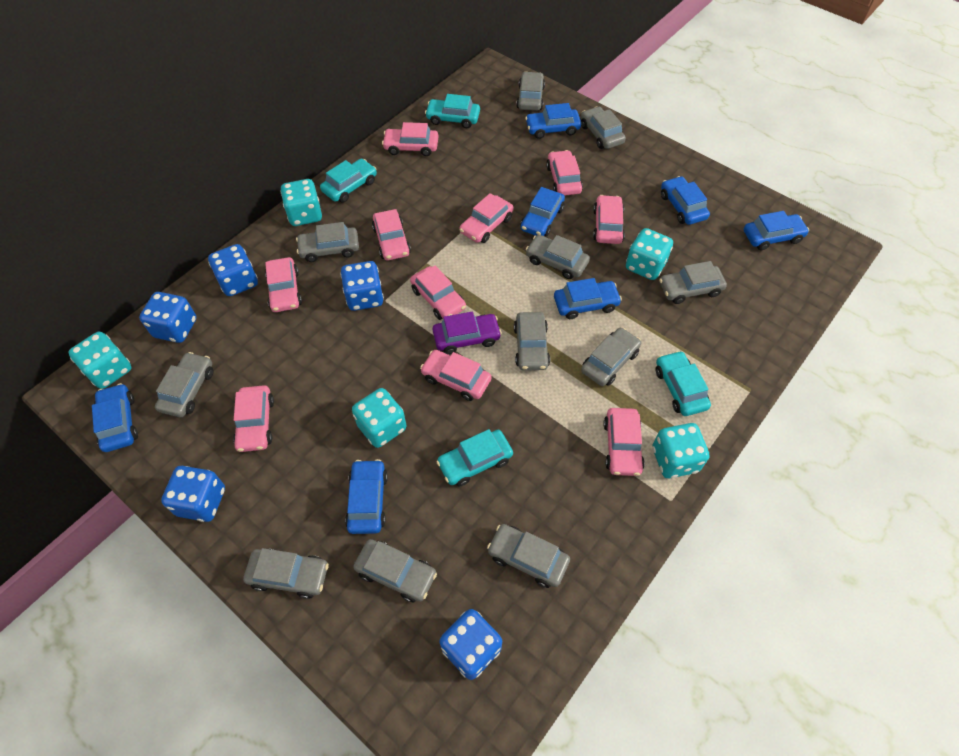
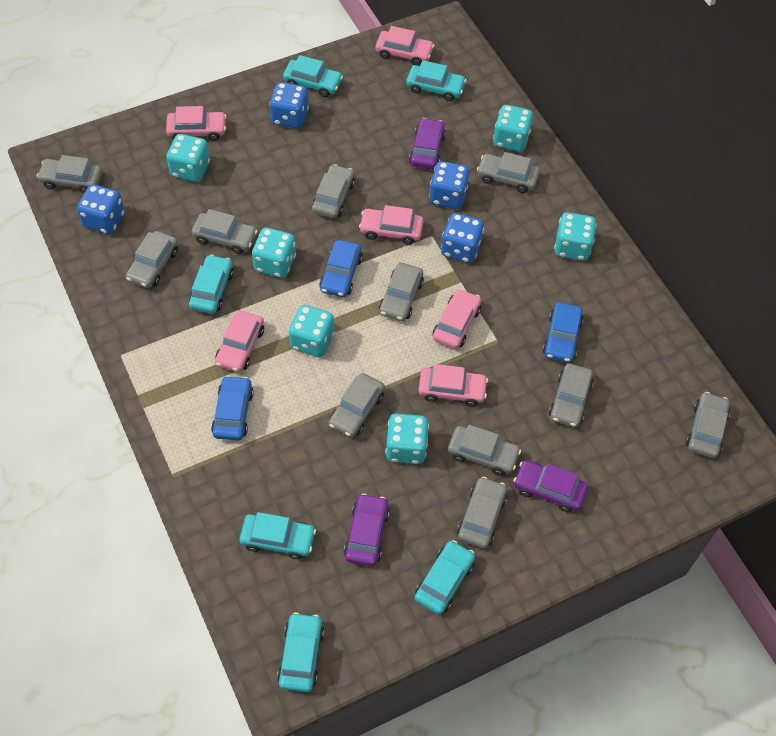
blue car: 7 -> 3
blue dice: 5 -> 4
pink car: 10 -> 6
purple car: 1 -> 3
turquoise car: 4 -> 6
turquoise dice: 5 -> 6

